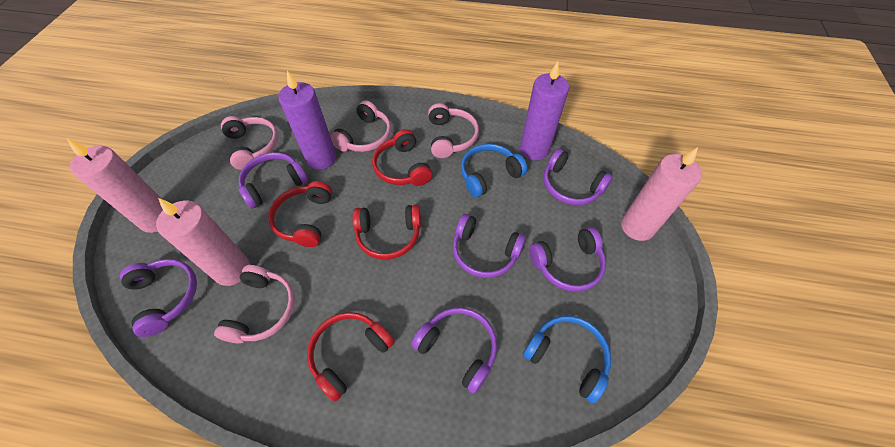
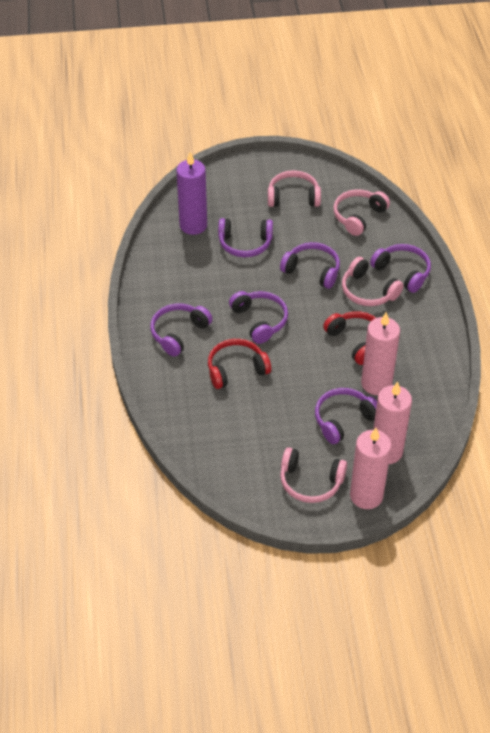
blue headphones: 2 -> 0
purple candle: 2 -> 1
red headphones: 4 -> 2

